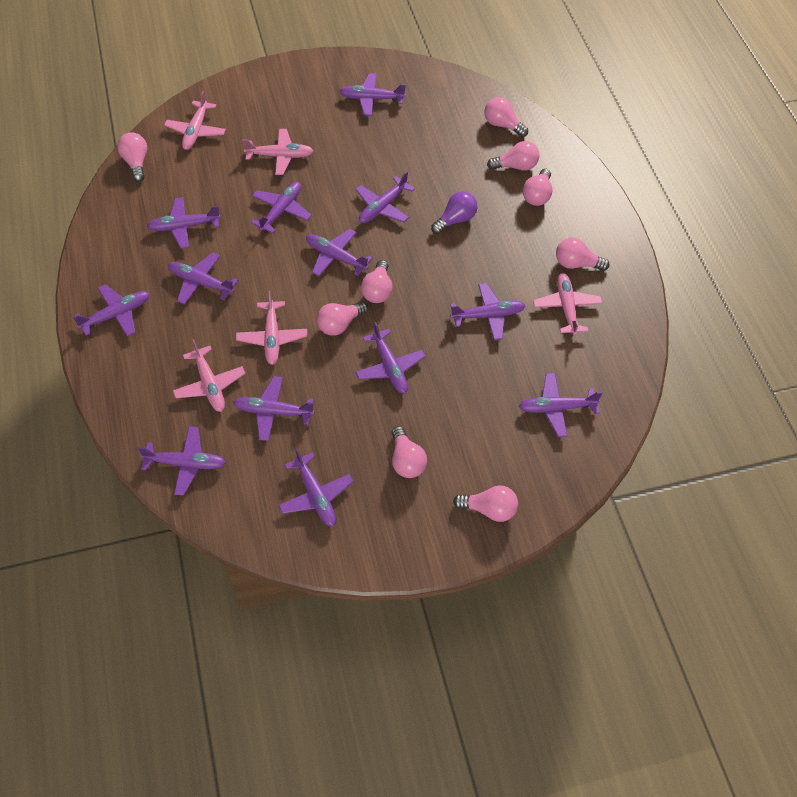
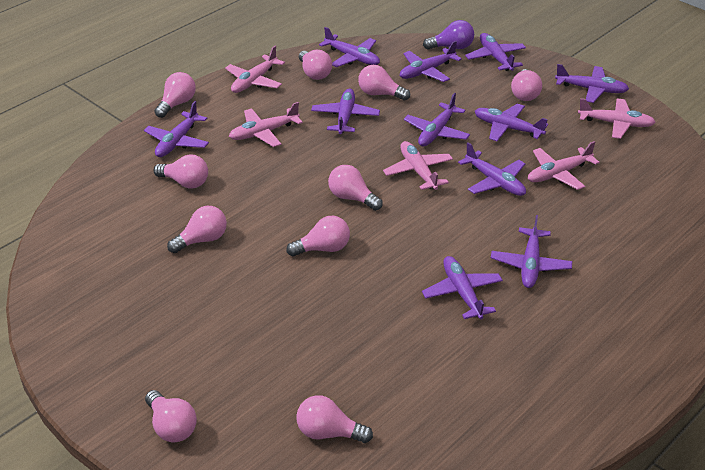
pink light bulb: 9 -> 10
purple plane: 13 -> 11

